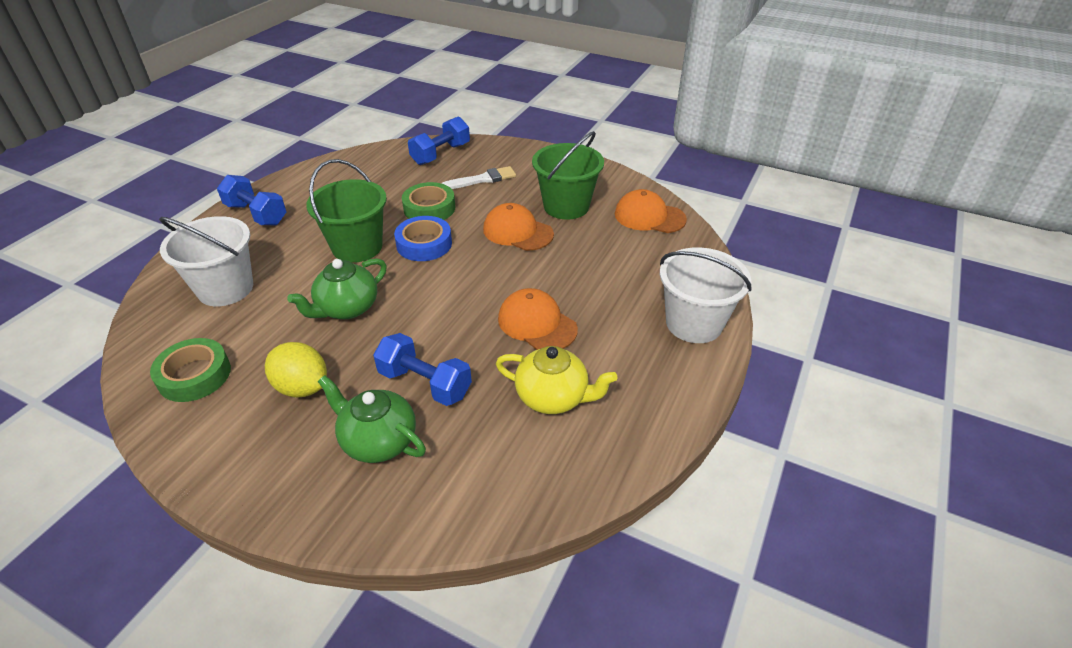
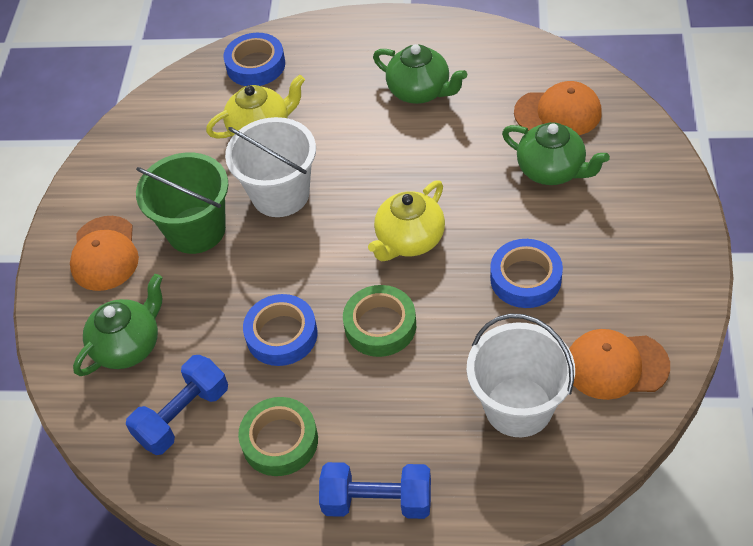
blue dumbbell: 3 -> 2
blue tape: 1 -> 3
green bucket: 2 -> 1
green teapot: 2 -> 3
white brush: 1 -> 0
yellow lemon: 1 -> 0
yellow teapot: 1 -> 2

